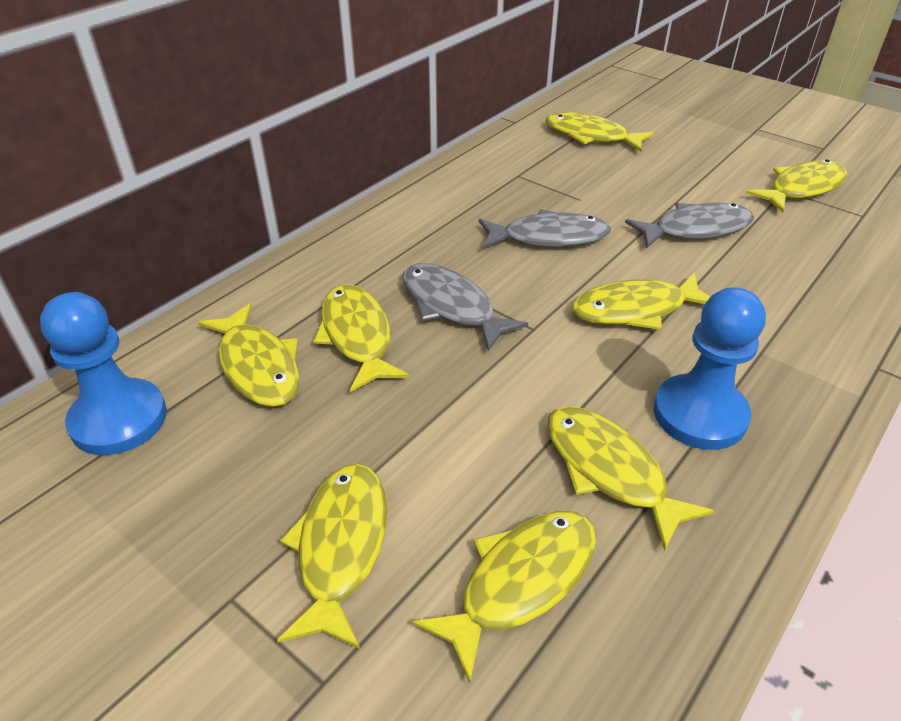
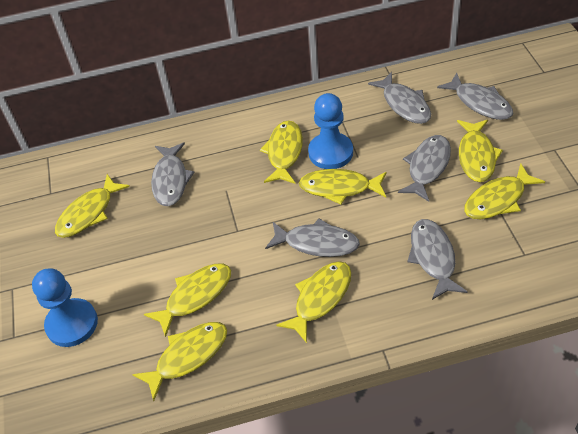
grey fish: 3 -> 6

